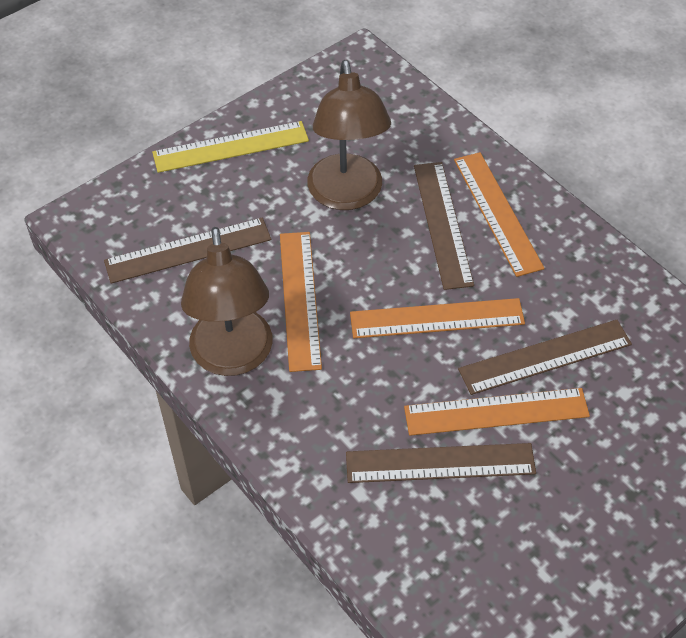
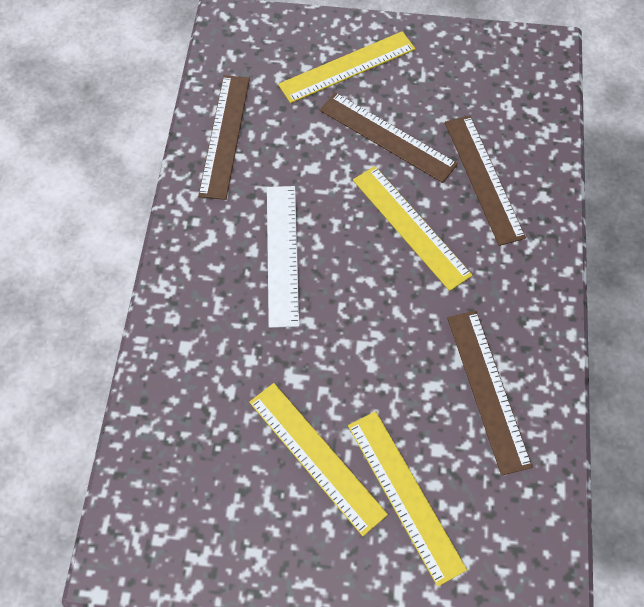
brown lamp: 2 -> 0
orange ruler: 4 -> 0
white ruler: 0 -> 1
yellow ruler: 1 -> 4

